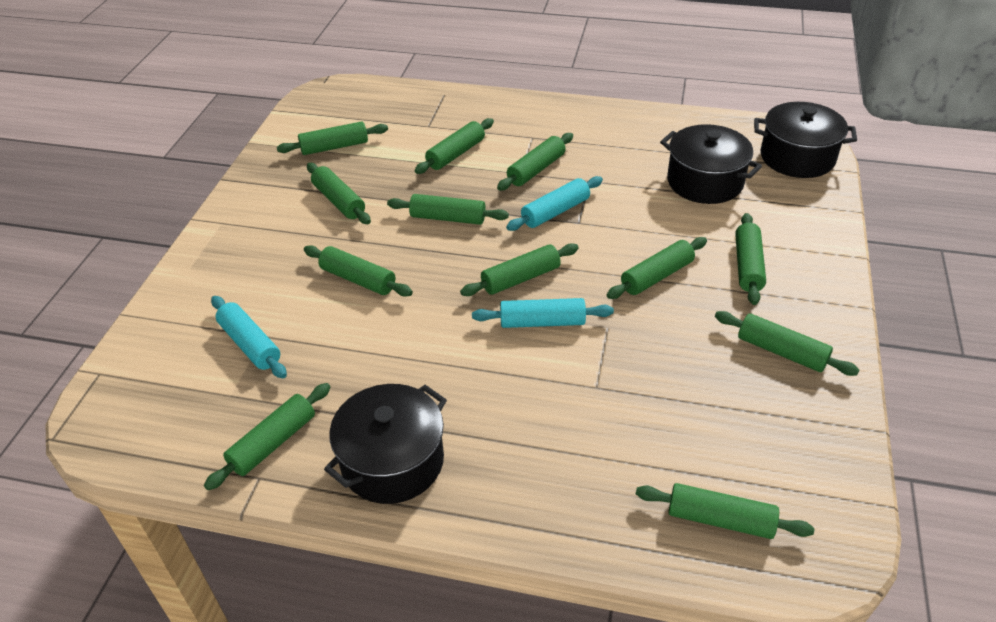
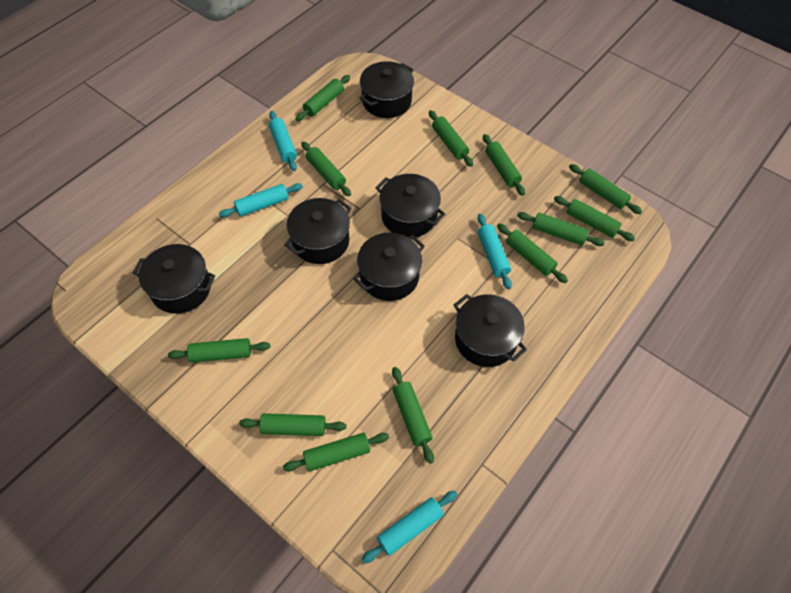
black pot: 3 -> 6
turquoise rolling pin: 3 -> 4

